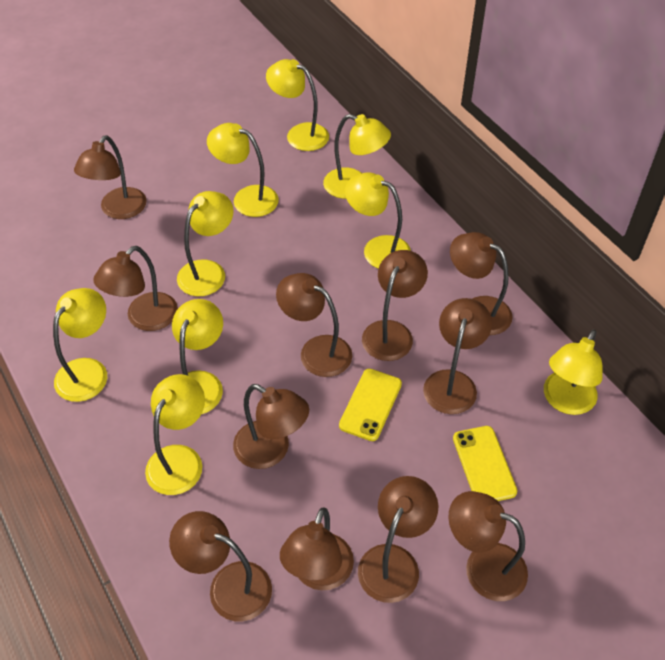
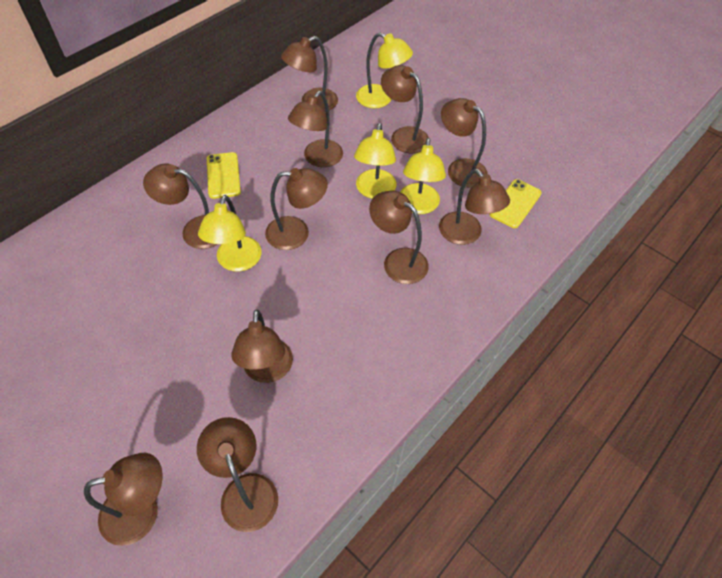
yellow lamp: 9 -> 4

